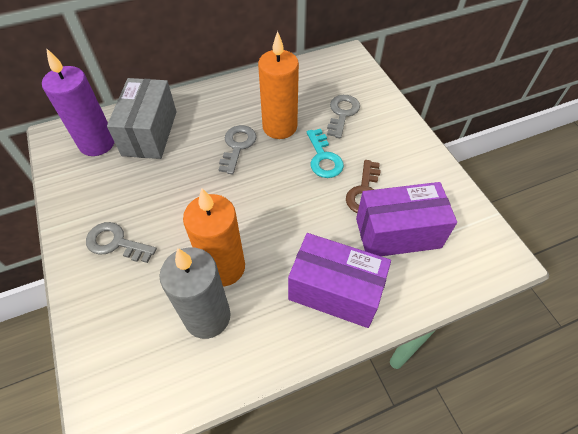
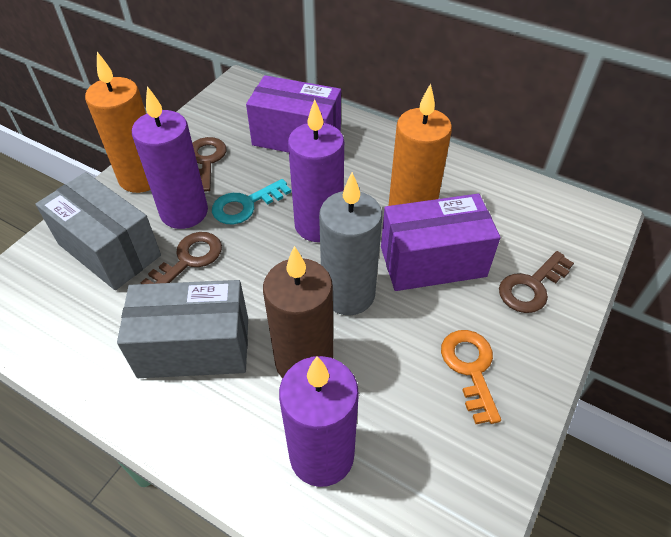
brown candle: 0 -> 1
brown key: 1 -> 3
grey box: 1 -> 2
grey key: 3 -> 0
orange key: 0 -> 1
purple candle: 1 -> 3

